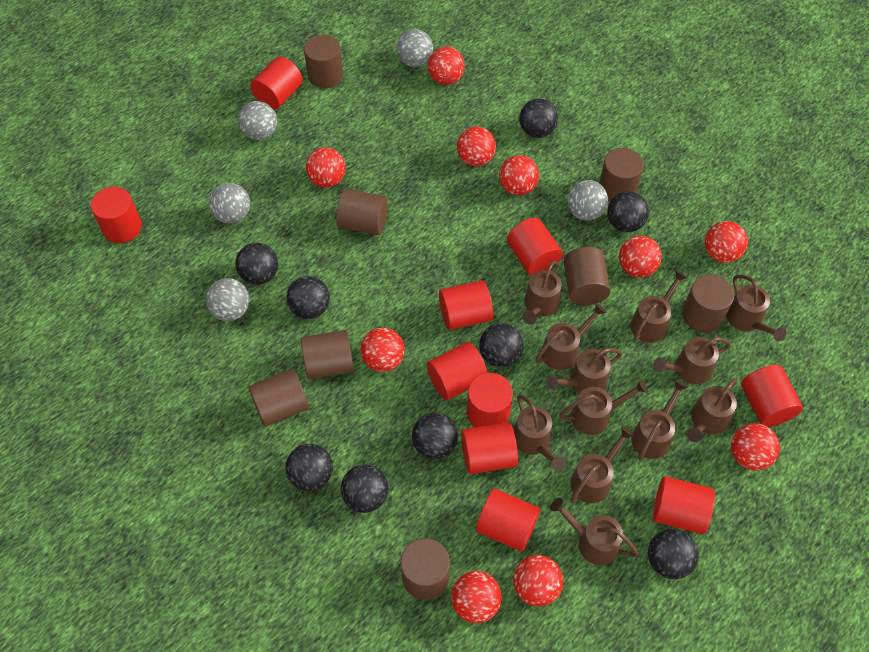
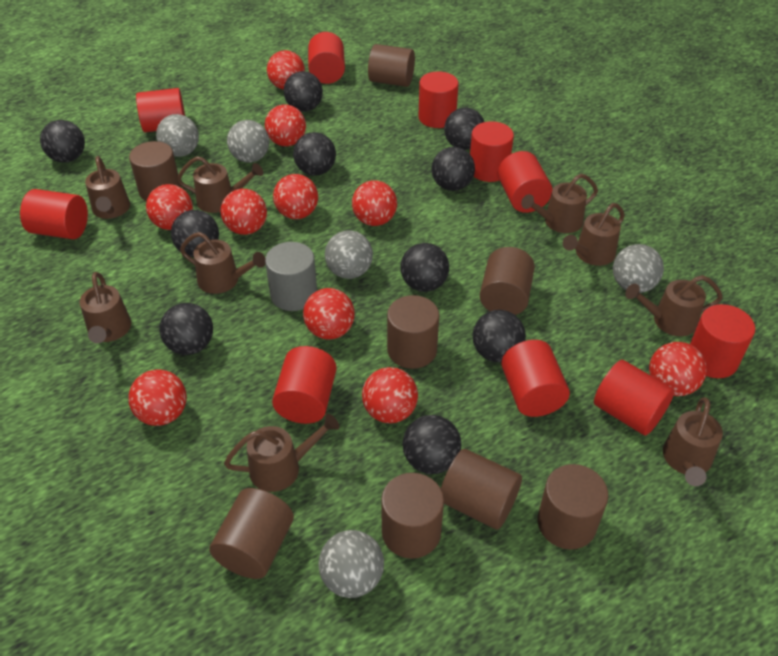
black ball: 9 -> 10
brown watering can: 12 -> 9
grey cylinder: 0 -> 1

